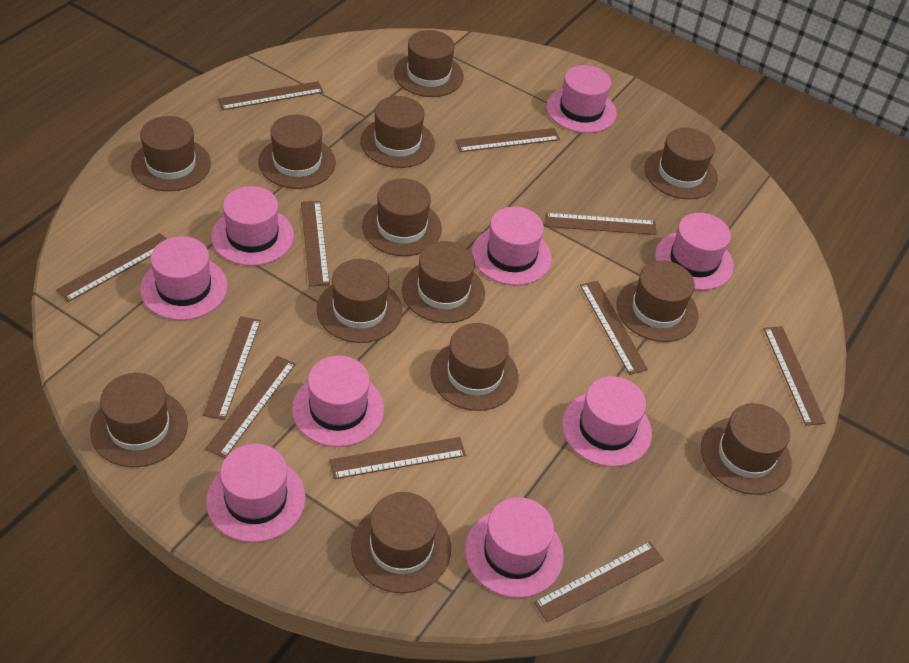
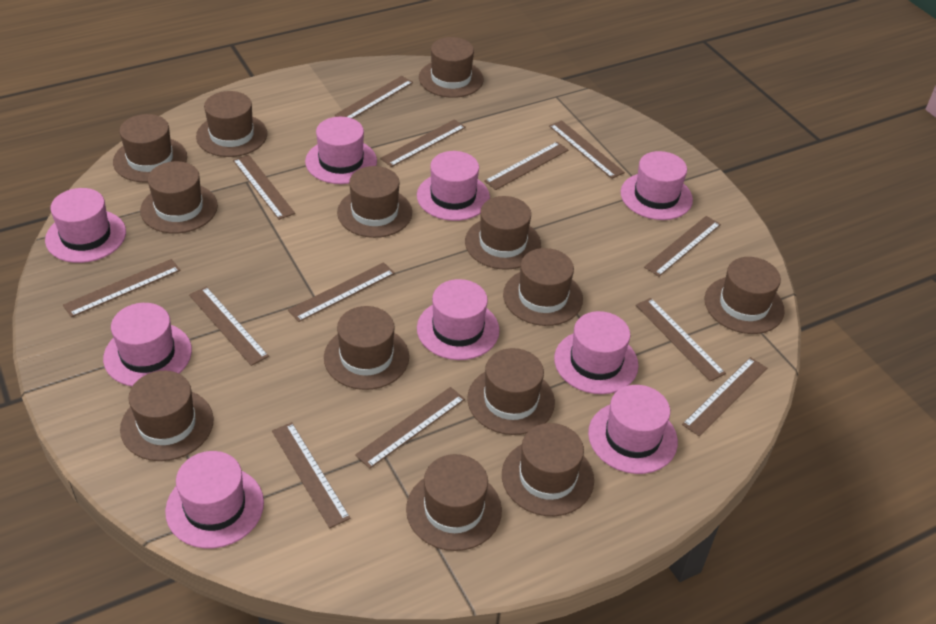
brown ruler: 11 -> 13

